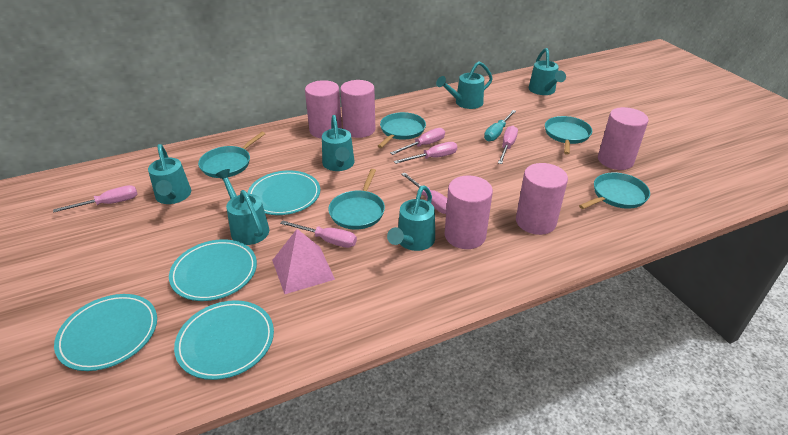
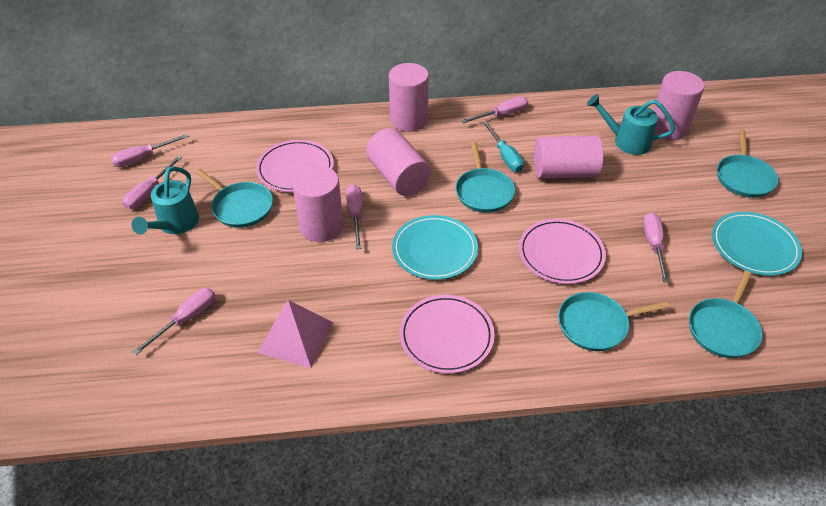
pink plate: 0 -> 3
turquoise plate: 4 -> 2
turquoise watering can: 6 -> 2

